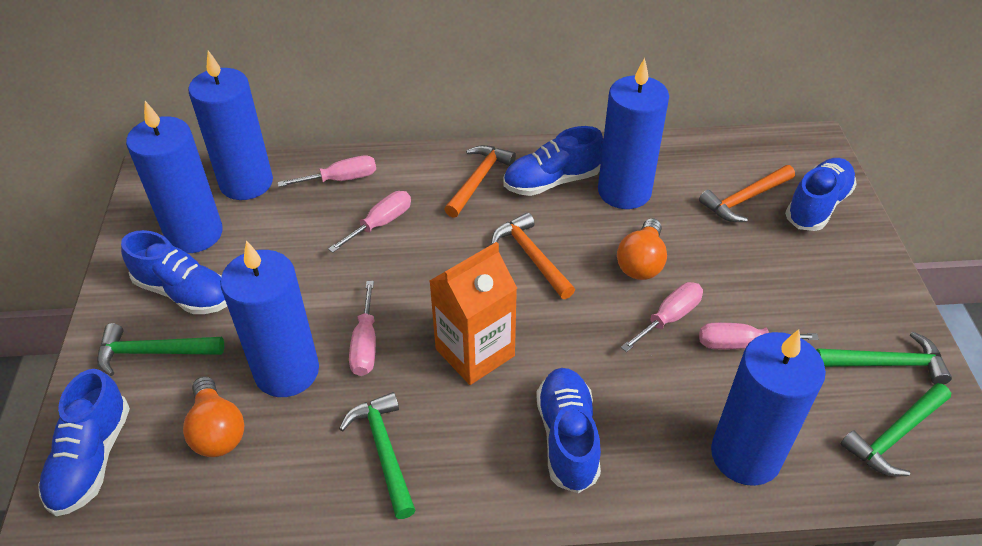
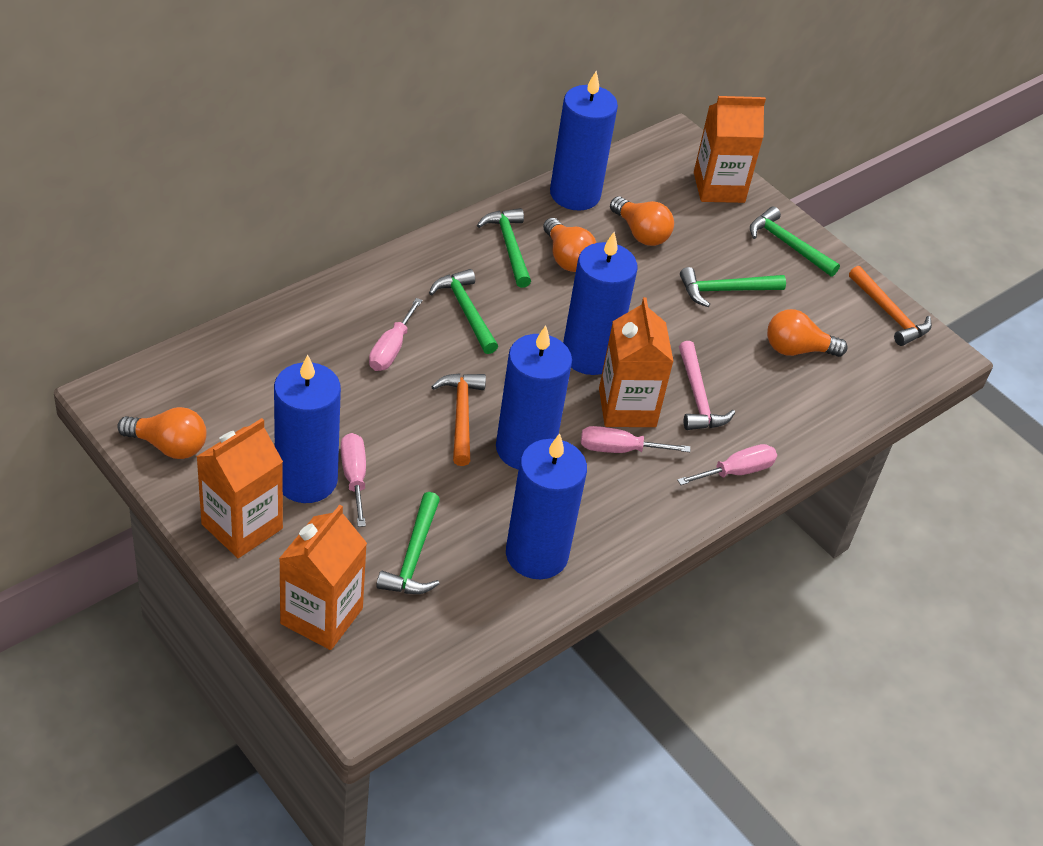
blue shoe: 5 -> 0
green hammer: 4 -> 5
orange carton: 1 -> 4
orange hammer: 3 -> 2
orange light bulb: 2 -> 4
pink hammer: 0 -> 1
pink screwdriver: 5 -> 4

